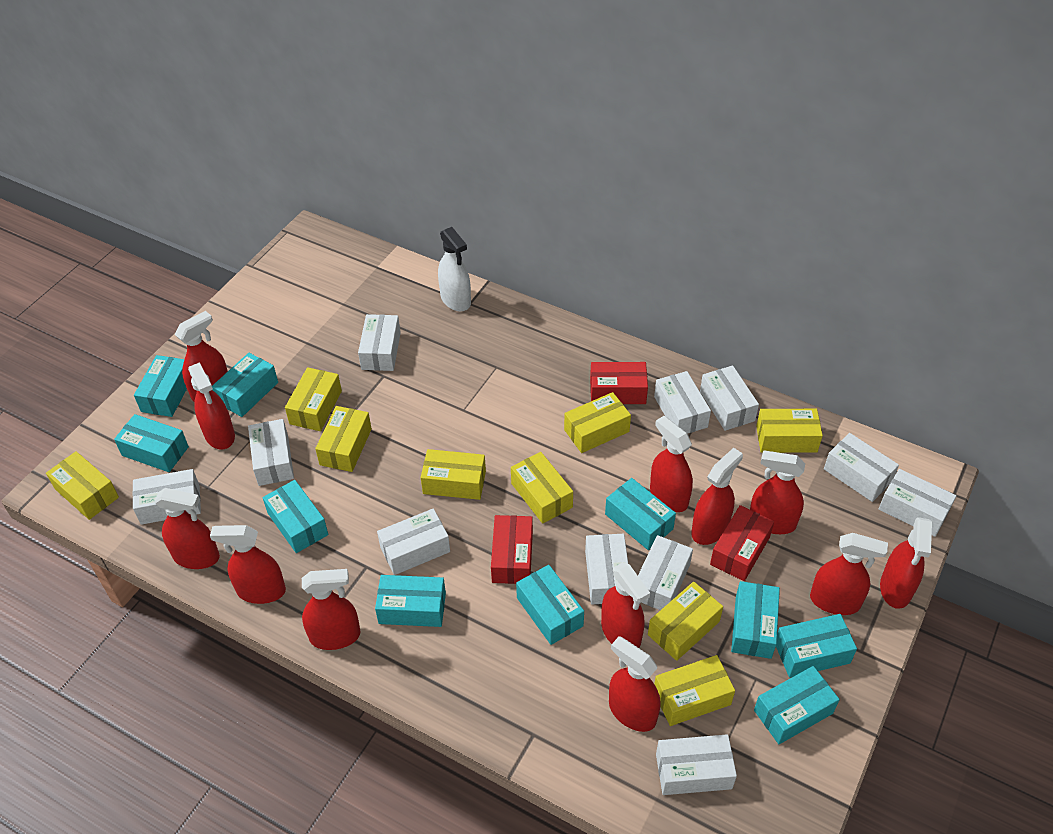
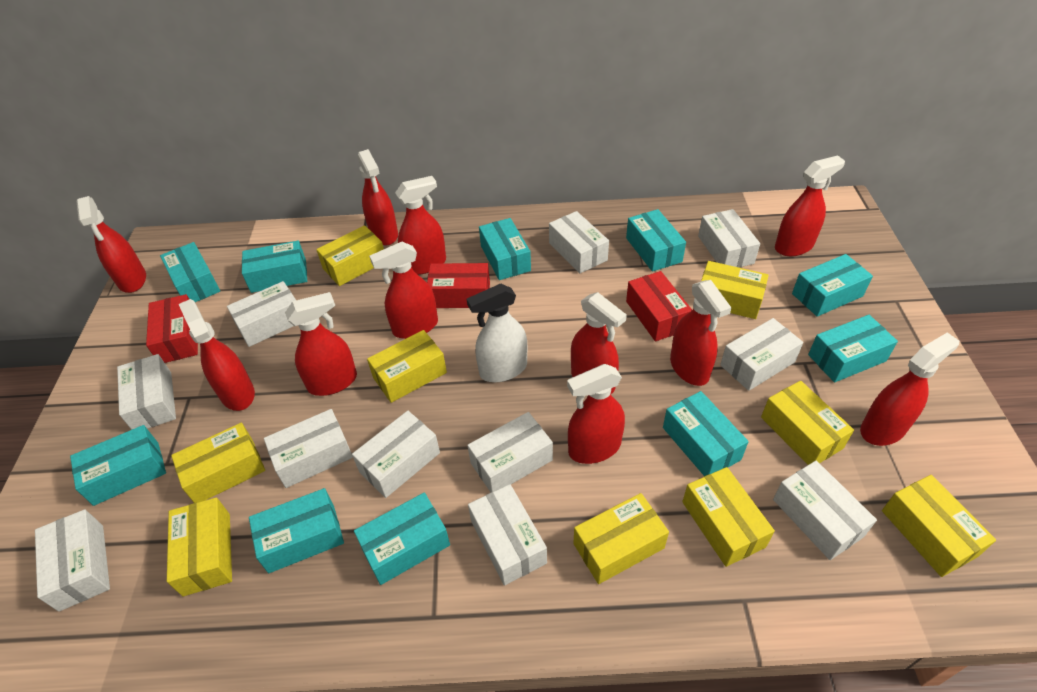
red spray bottle: 12 -> 11

